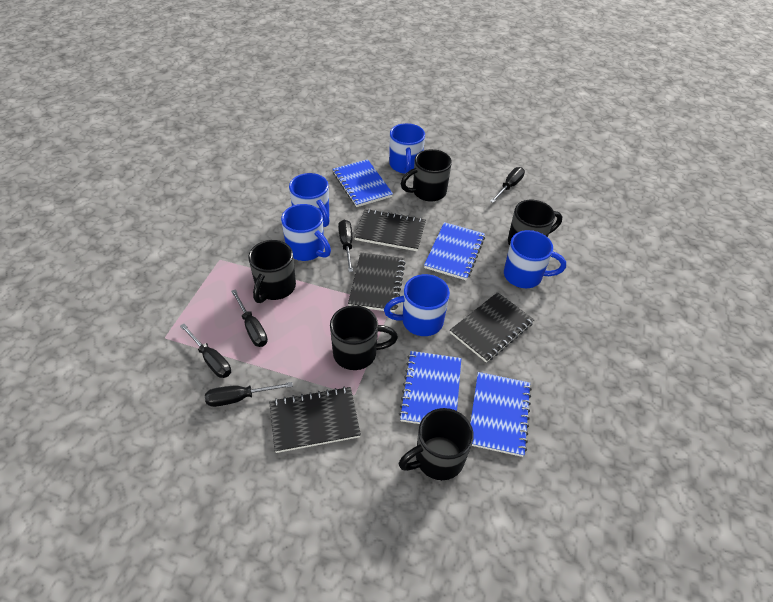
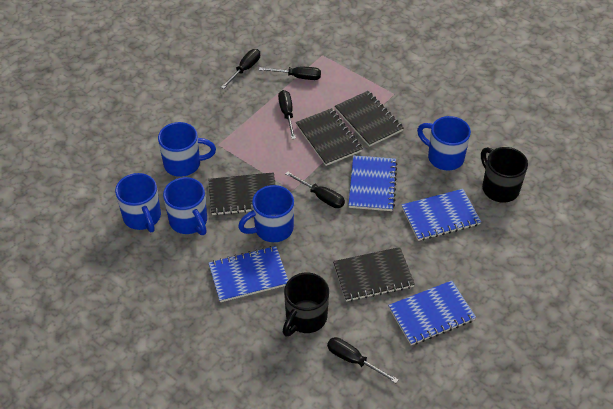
black mug: 5 -> 2

